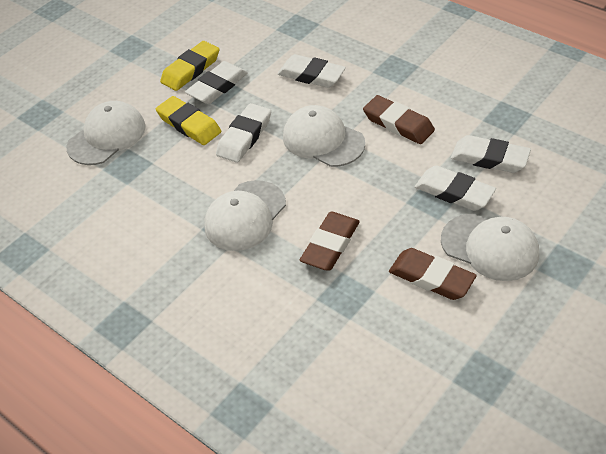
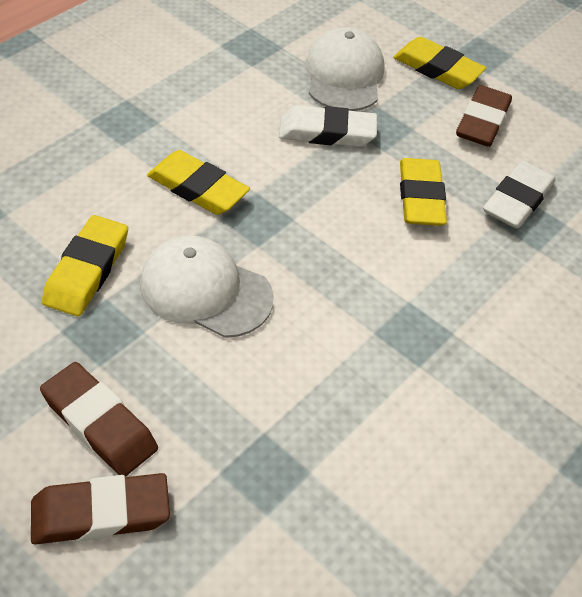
white cap: 4 -> 2
white eraser: 5 -> 2
yellow eraser: 2 -> 4

